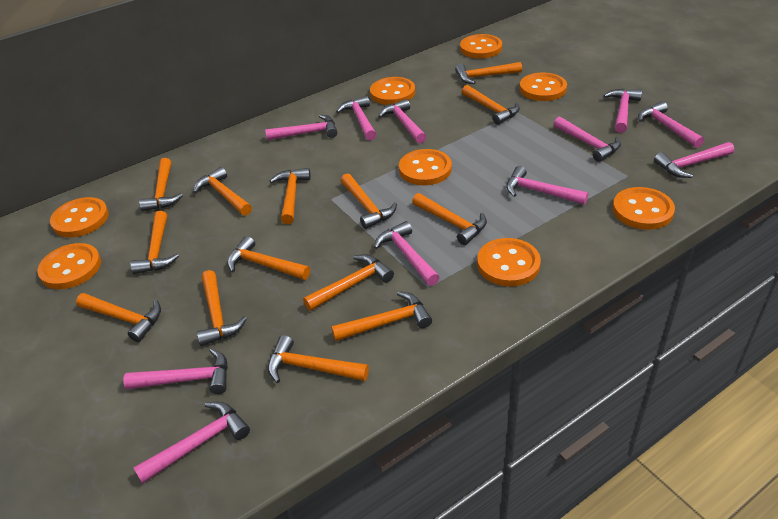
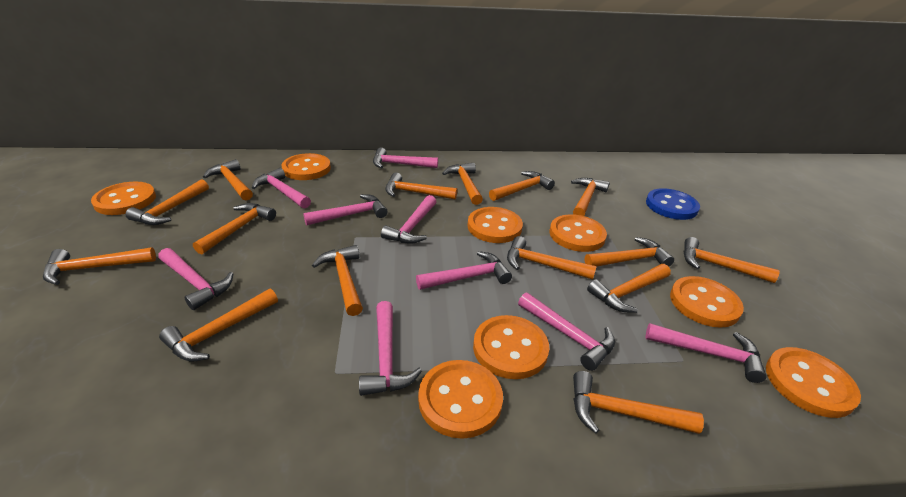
blue button: 0 -> 1
orange hammer: 14 -> 15
pink hammer: 11 -> 9

